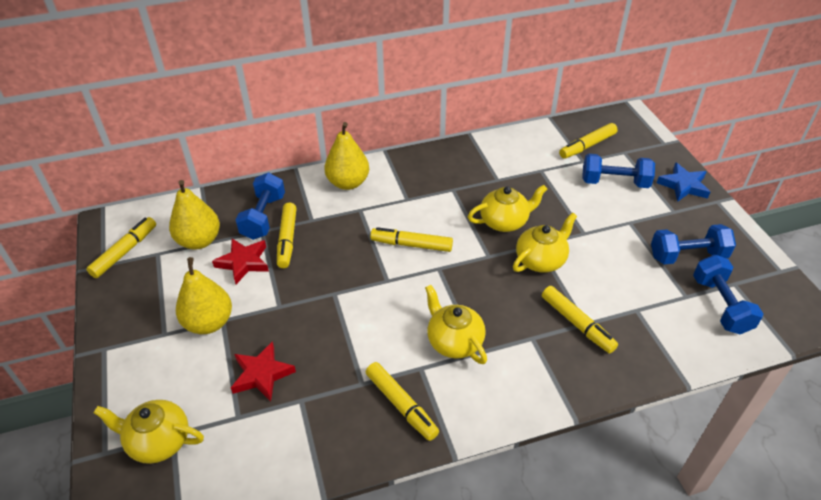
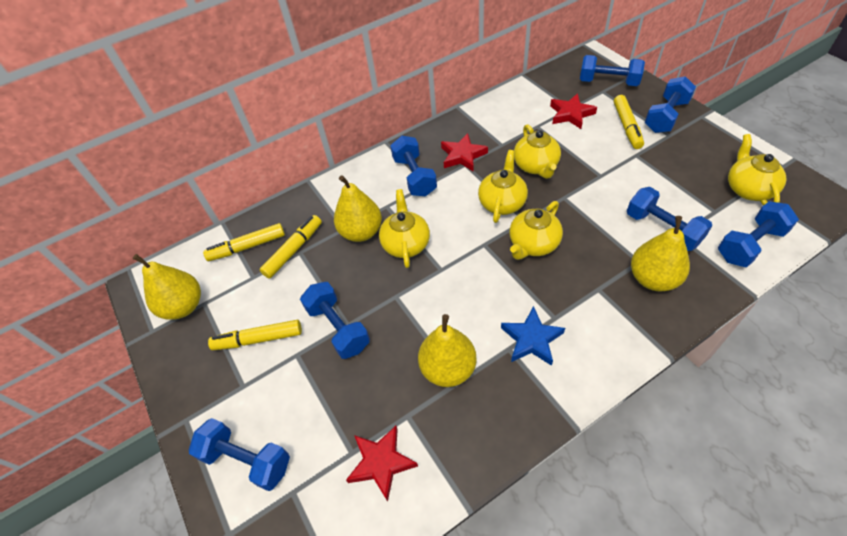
blue dumbbell: 4 -> 7
red star: 2 -> 3
yellow marker: 6 -> 4
yellow pear: 3 -> 4
yellow teapot: 4 -> 5

